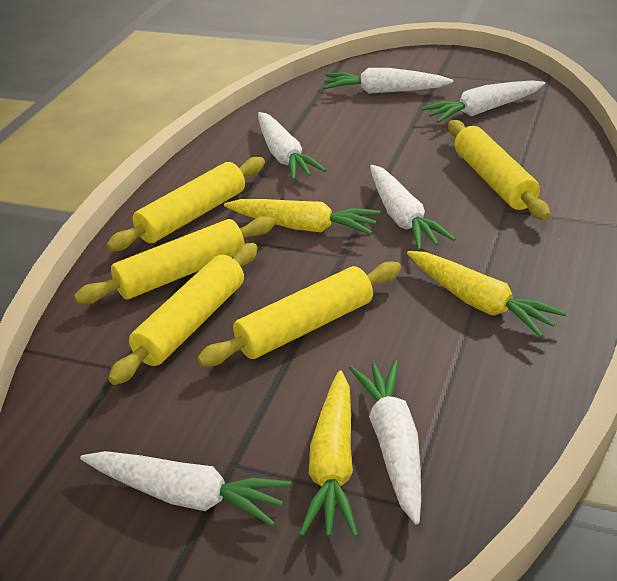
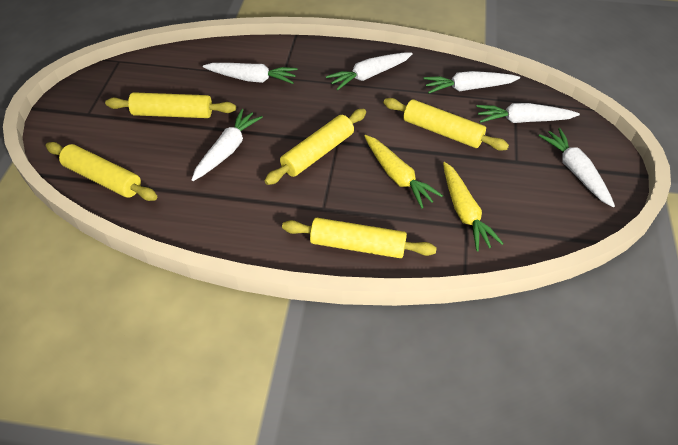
yellow carrot: 3 -> 2

